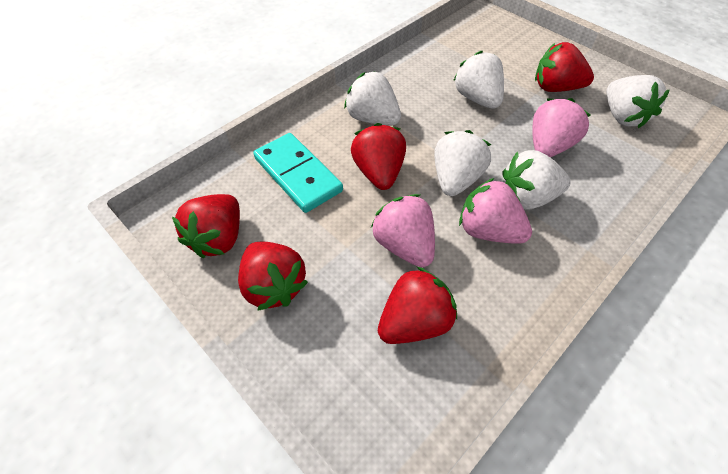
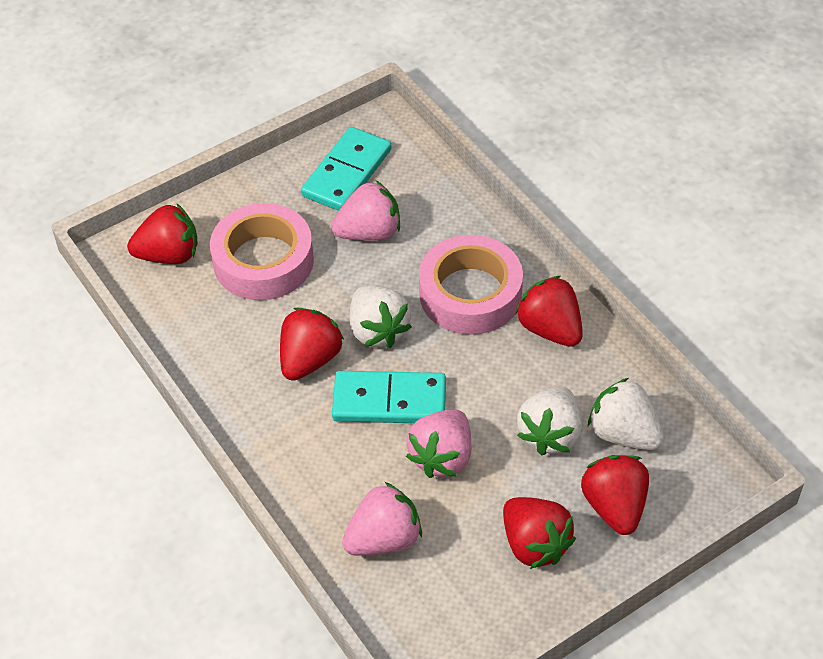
pink tape: 0 -> 2
turquoise domino: 1 -> 2
white strawberry: 5 -> 3

